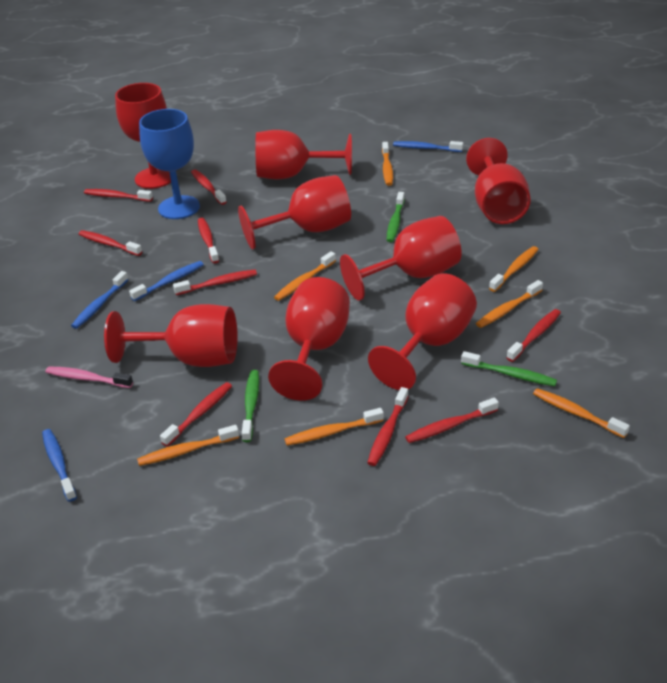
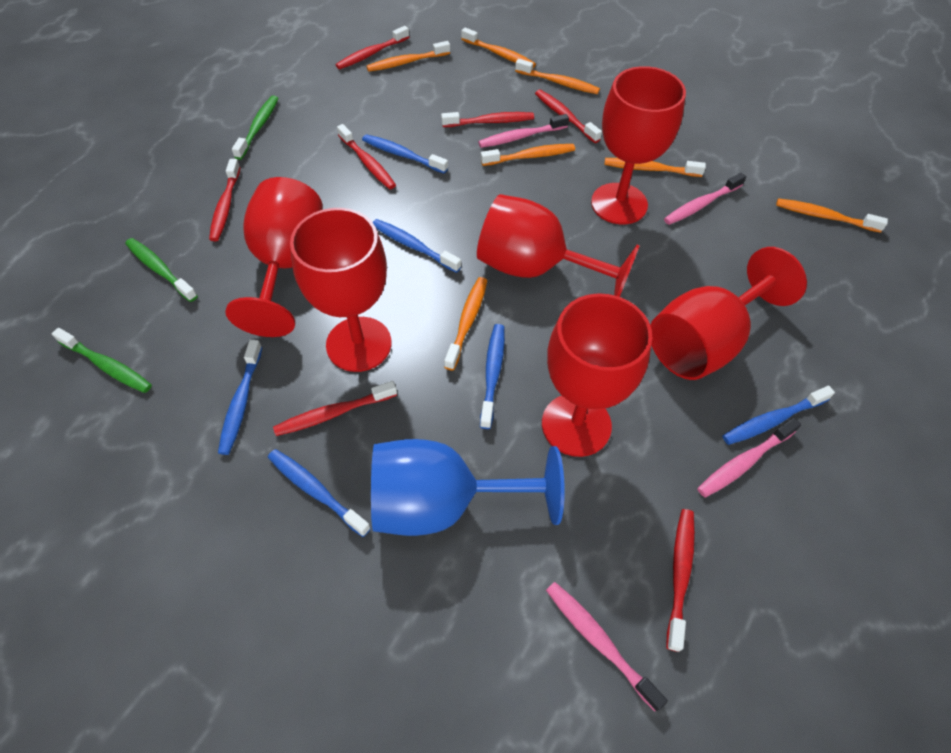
blue toothbrush: 4 -> 6
pink toothbrush: 1 -> 4
red goblet: 8 -> 6
red toothbrush: 9 -> 7

